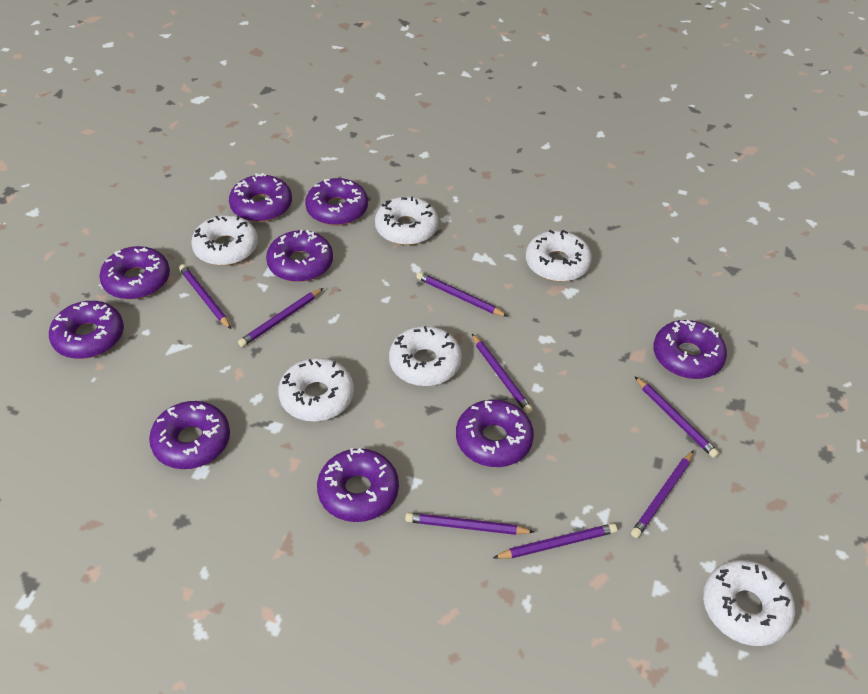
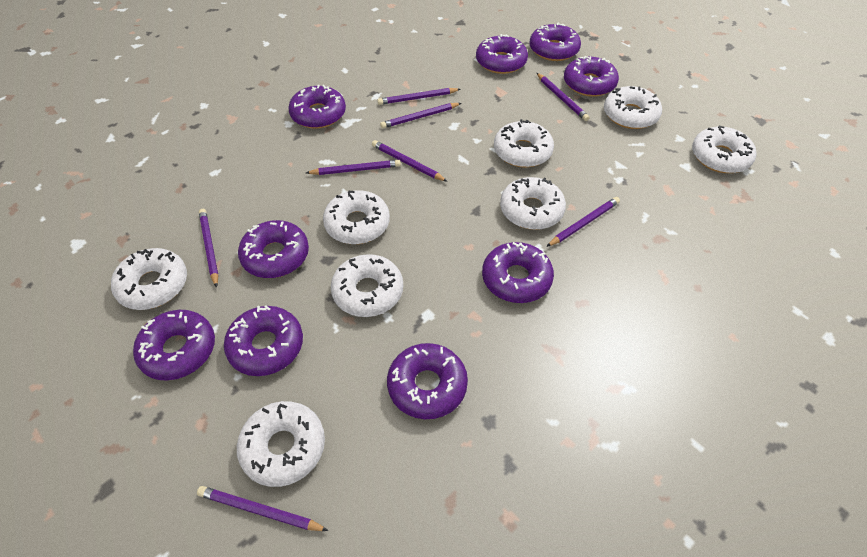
white donut: 6 -> 8

